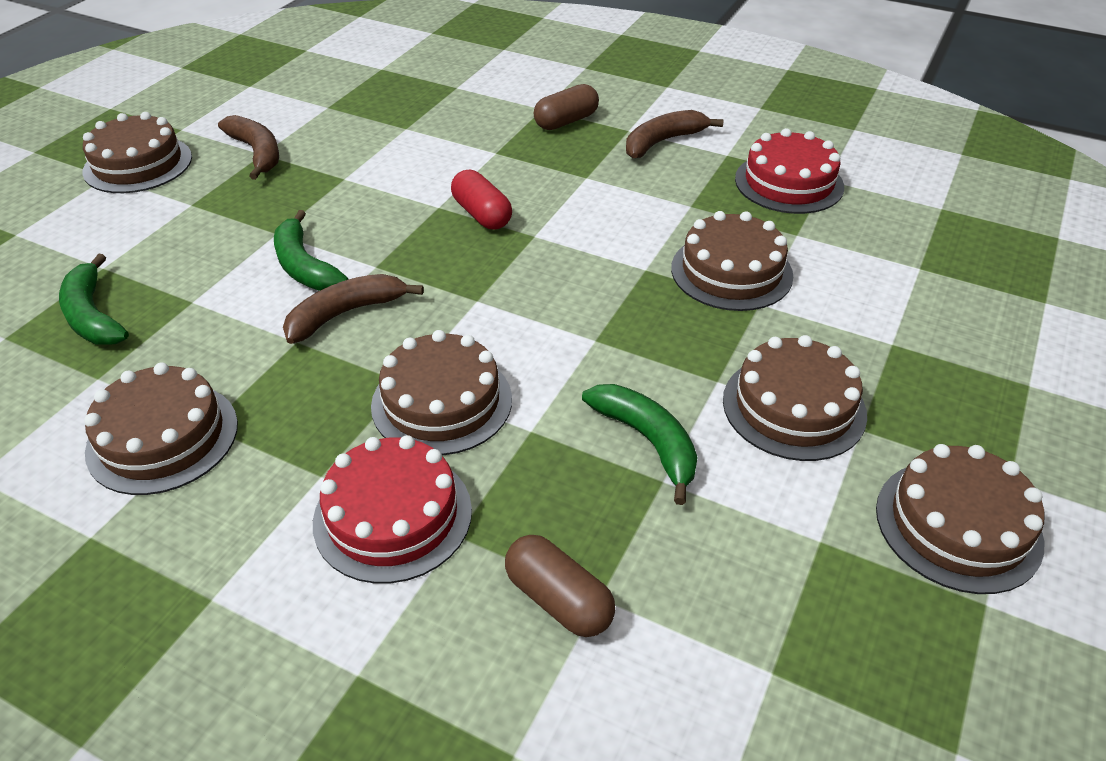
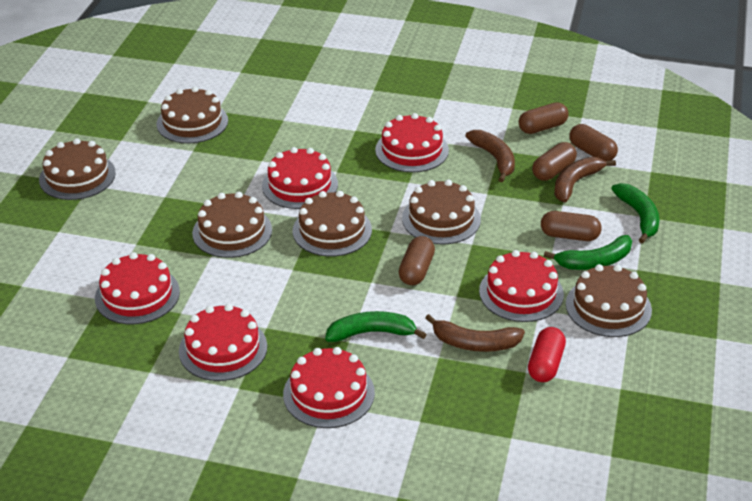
brown capsule: 2 -> 5
red cake: 2 -> 6

